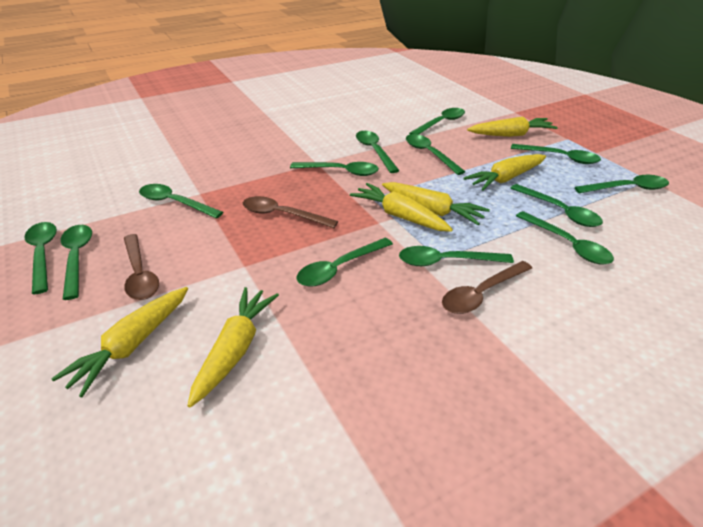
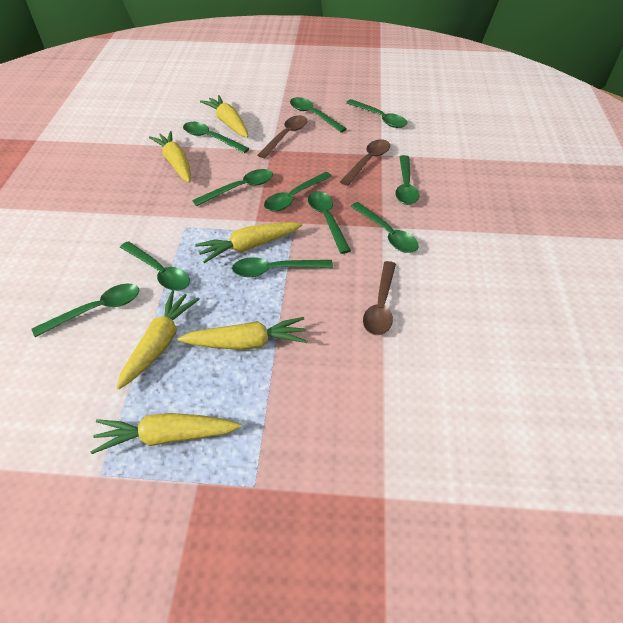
green spoon: 13 -> 11

